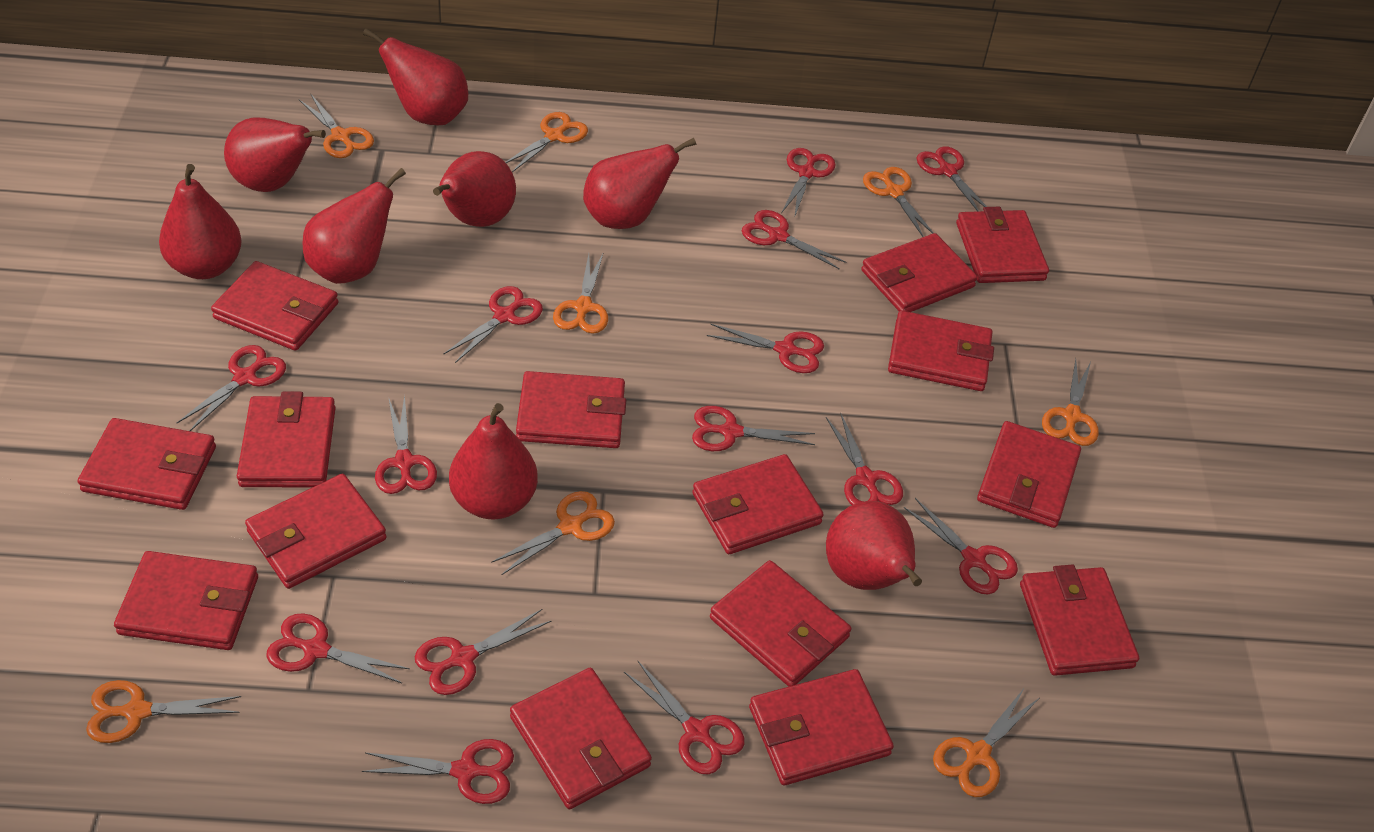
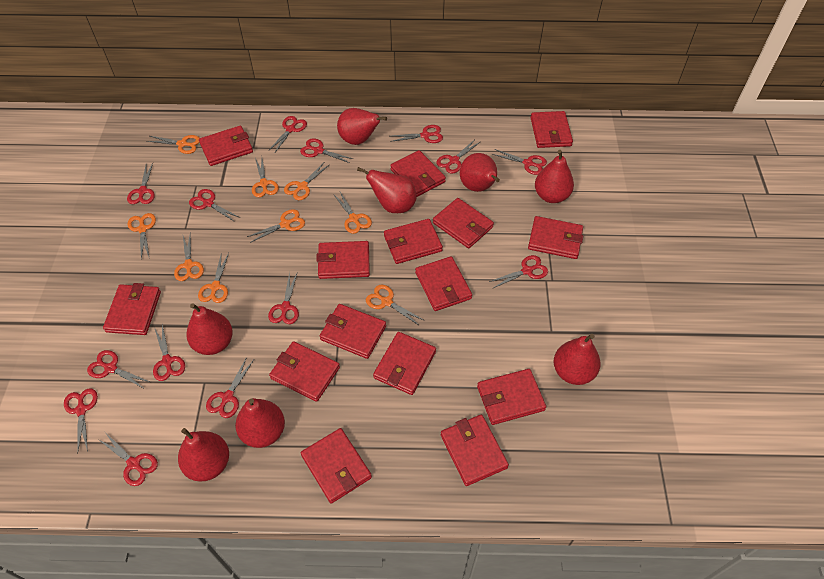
orange scissors: 8 -> 9

